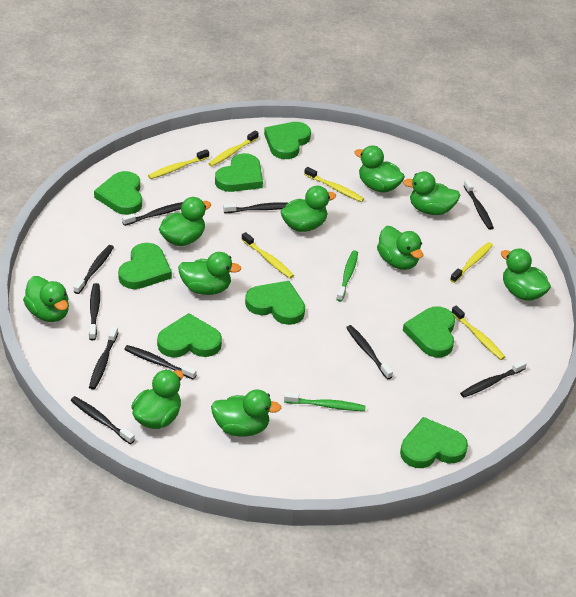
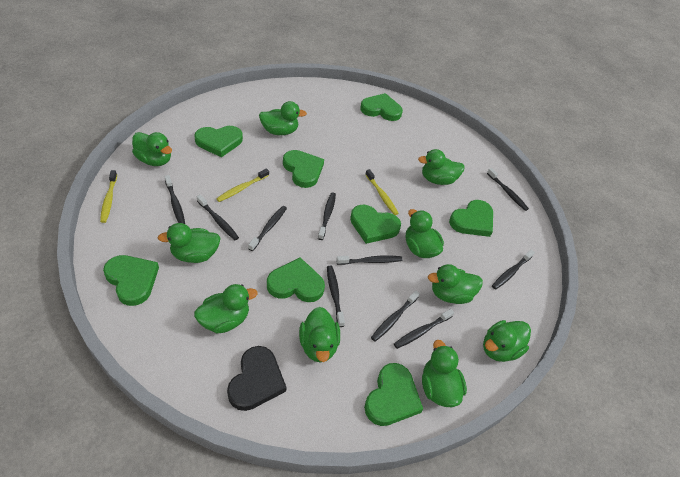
black heart: 0 -> 1
green toothbrush: 2 -> 0
yellow toothbrush: 6 -> 3

